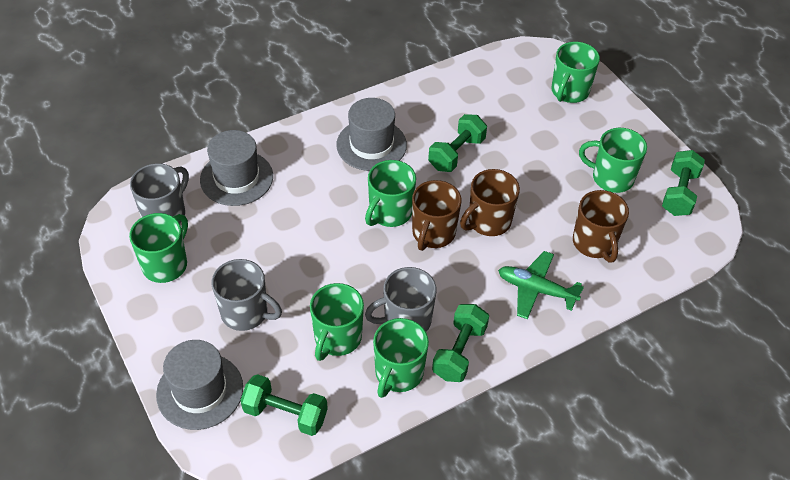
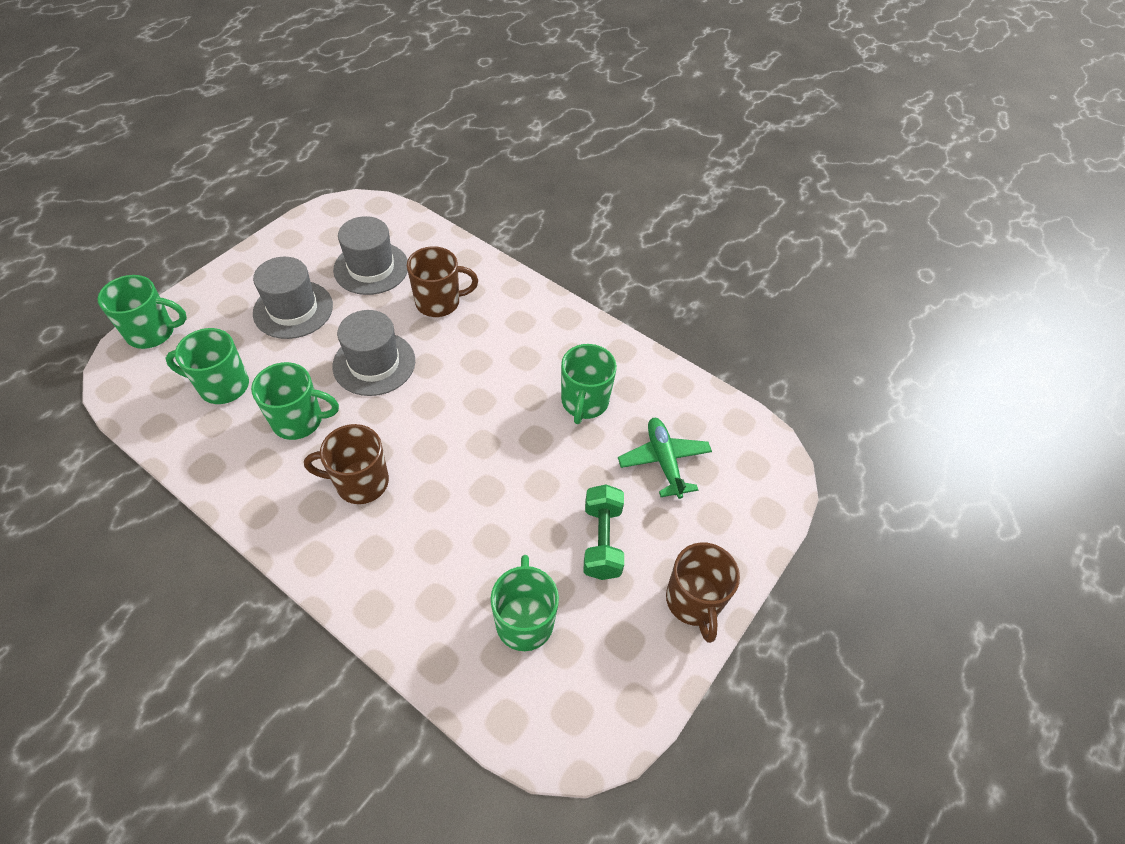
green dumbbell: 4 -> 1
green mug: 6 -> 5
grey mug: 3 -> 0

